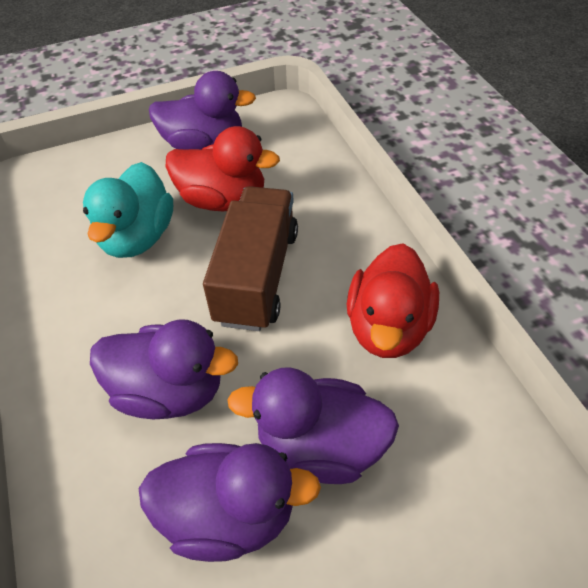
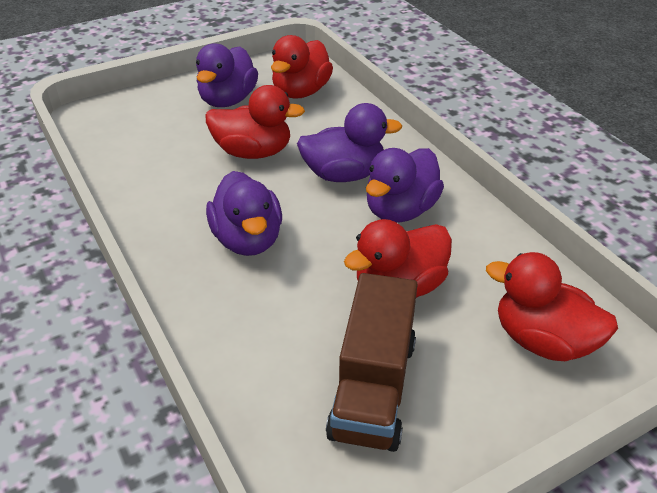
red duck: 2 -> 4
turquoise duck: 1 -> 0

